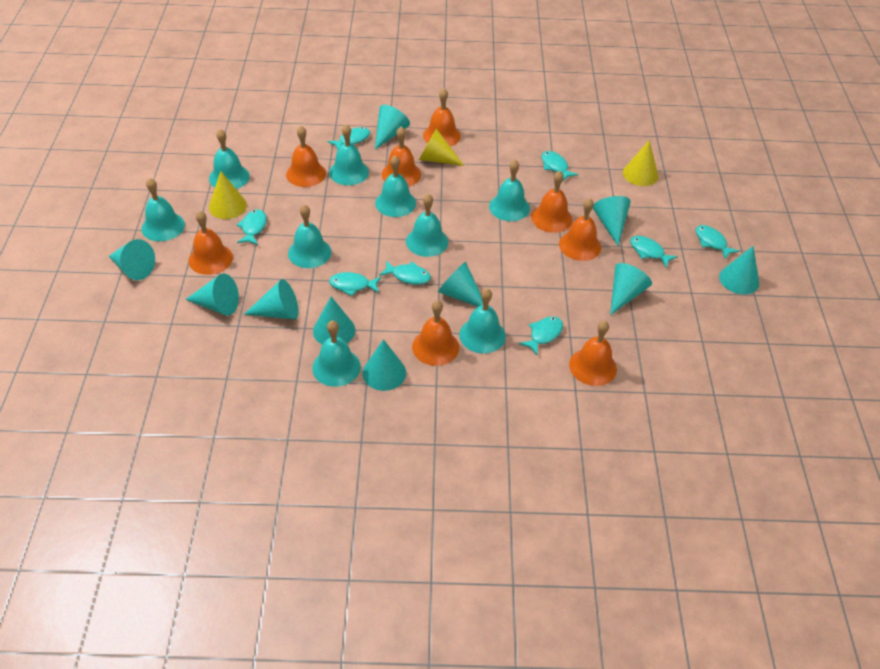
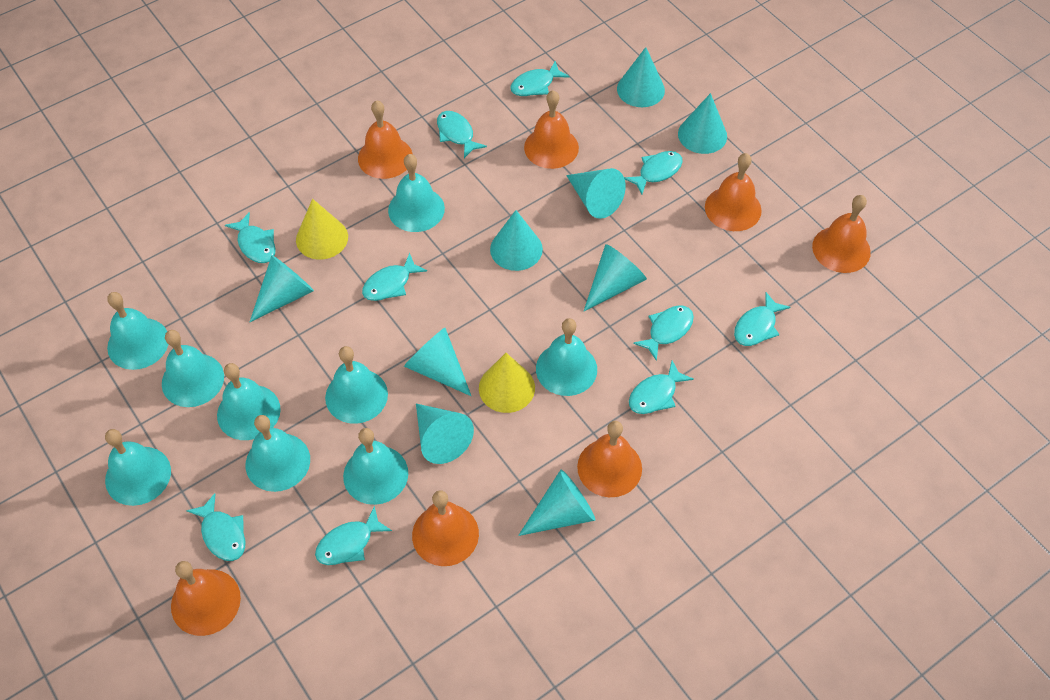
orange bell: 8 -> 7
turquoise cone: 10 -> 9
turquoise fish: 8 -> 10
yellow cone: 3 -> 2

